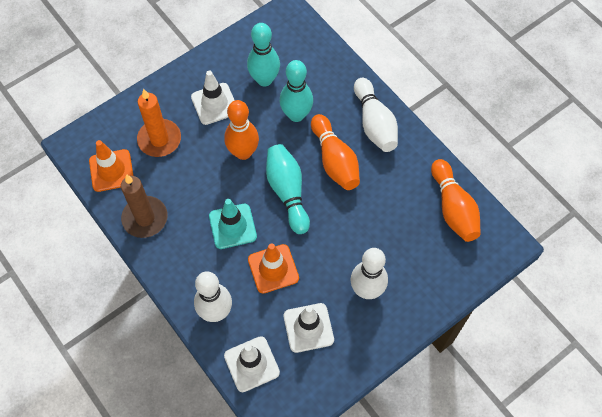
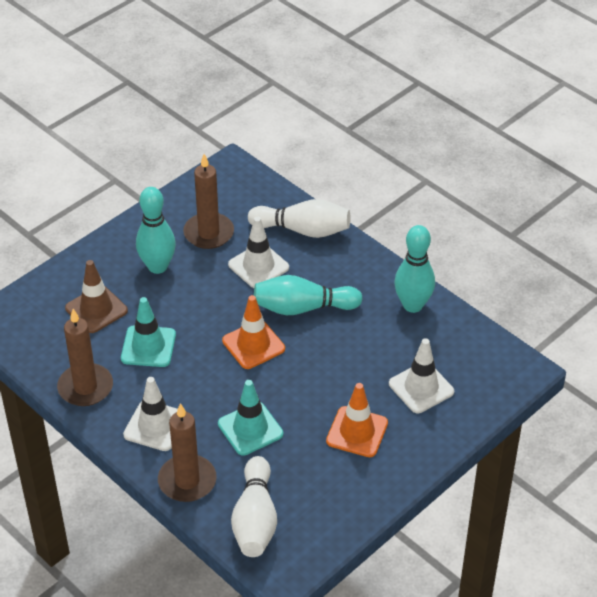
brown candle: 1 -> 3
brown traffic cone: 0 -> 1
orange bowling pin: 3 -> 0
orange candle: 1 -> 0
turquoise traffic cone: 1 -> 2
white bowling pin: 3 -> 2

